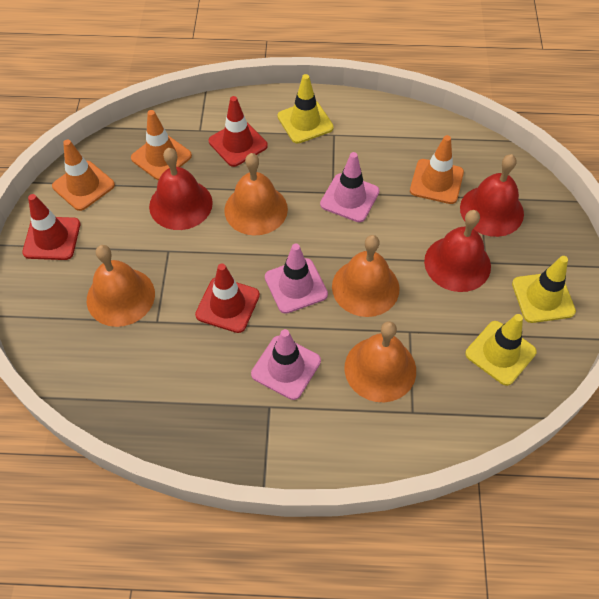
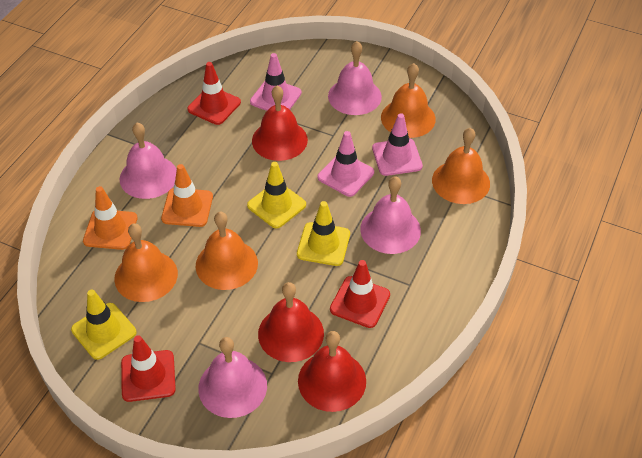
orange traffic cone: 3 -> 2
pink bell: 0 -> 4

